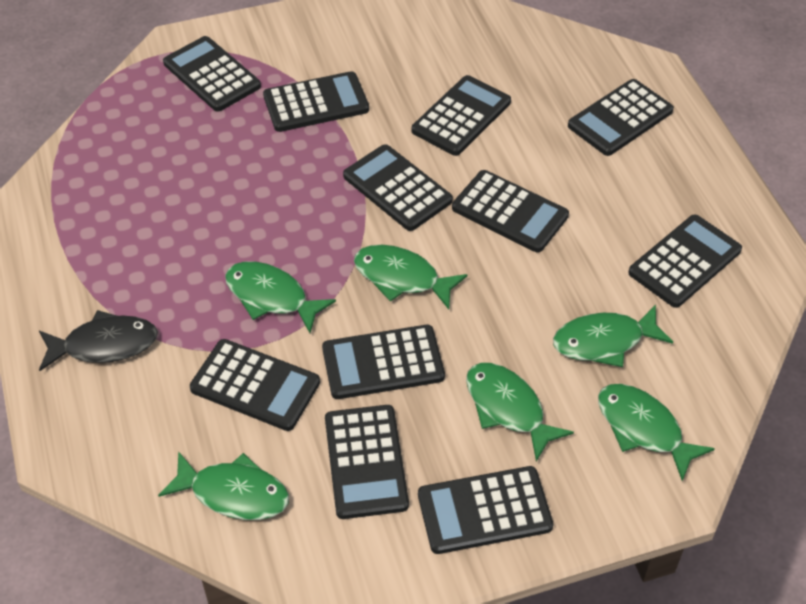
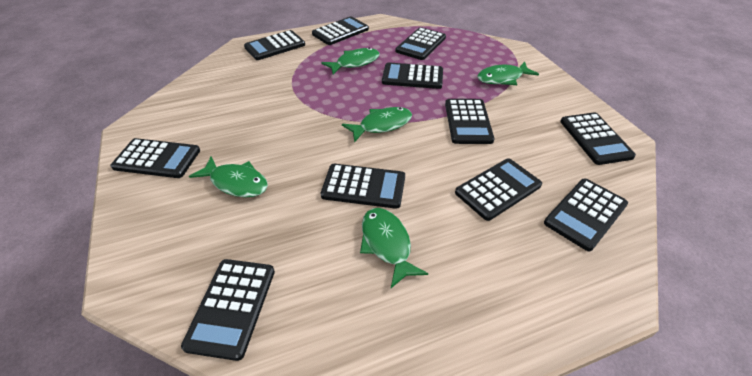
black fish: 1 -> 0
green fish: 6 -> 5

